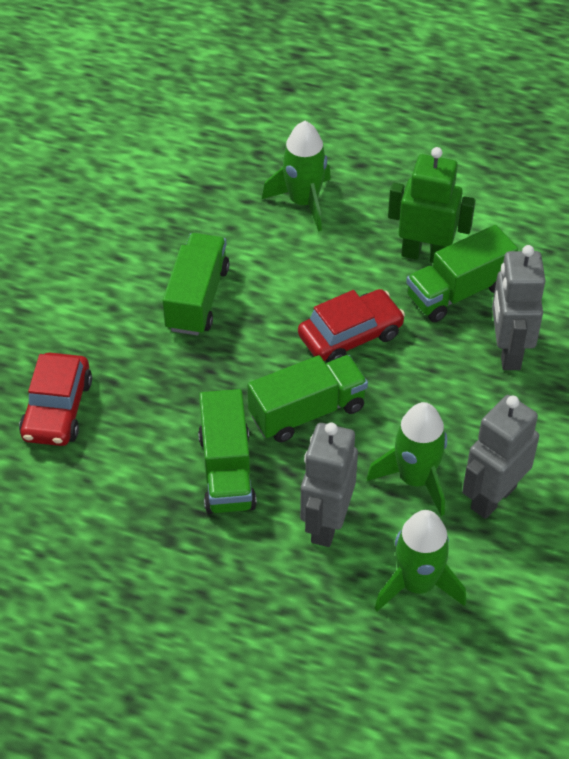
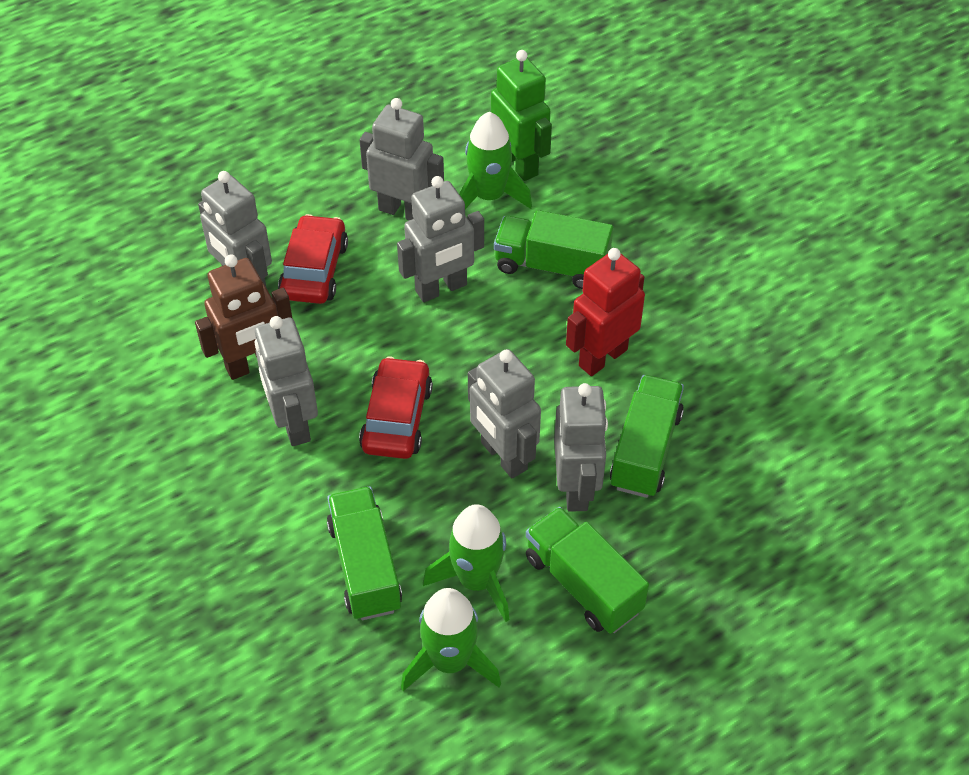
brown robot: 0 -> 1
grey robot: 3 -> 6
red robot: 0 -> 1

